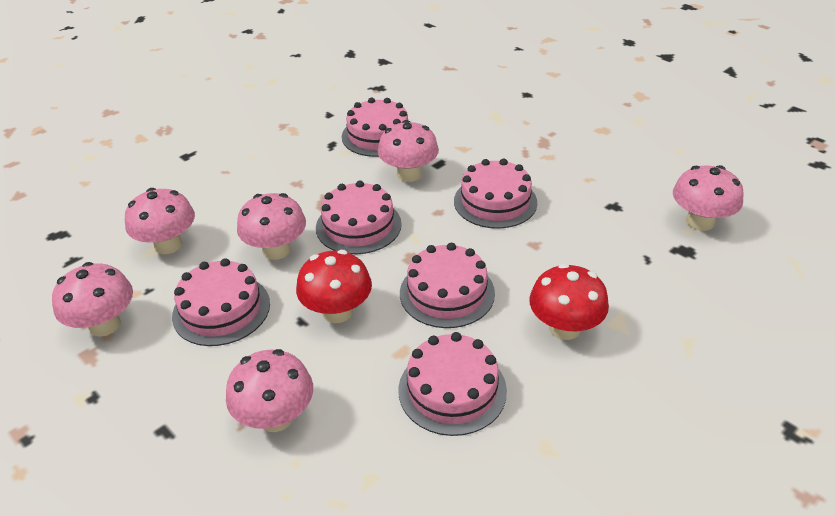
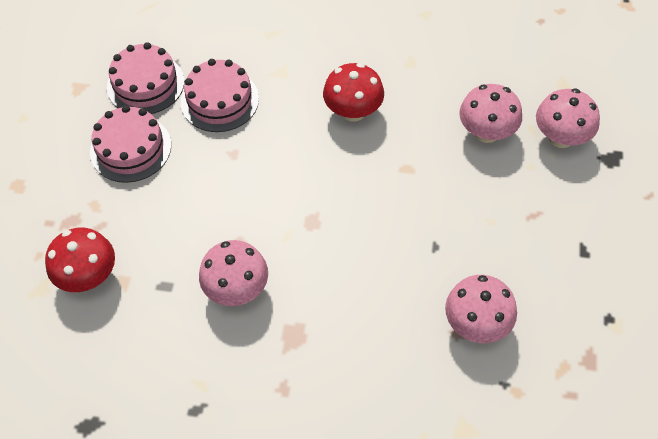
pink cake: 6 -> 3
pink mushroom: 6 -> 4

